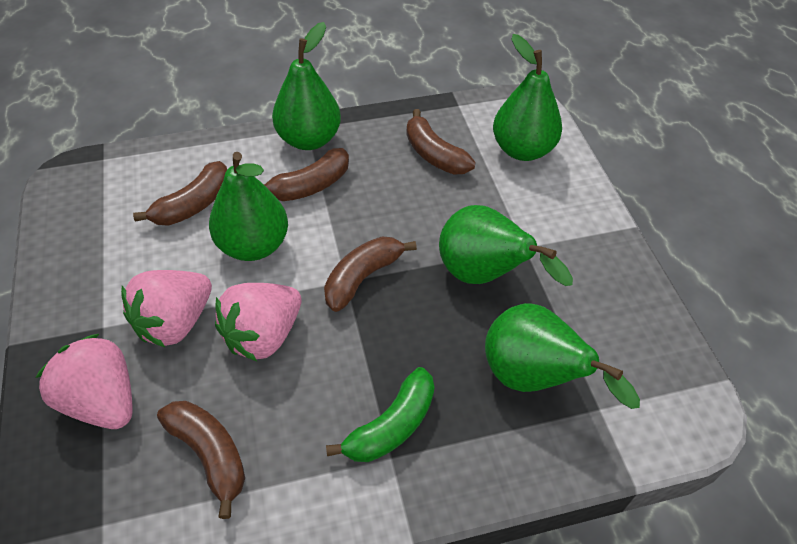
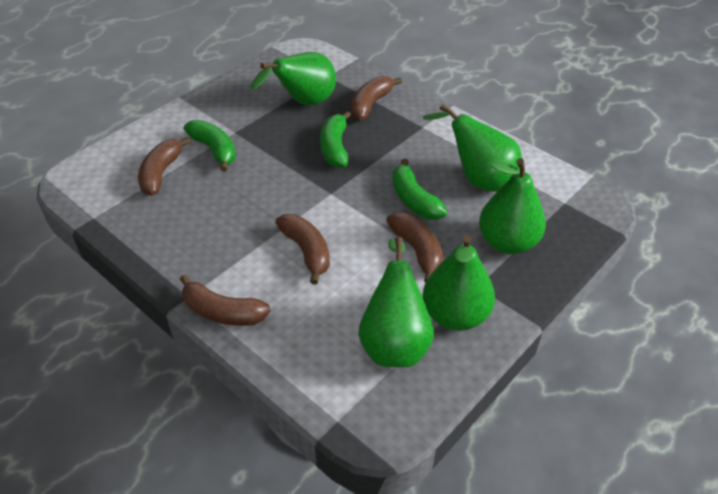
green banana: 1 -> 3
pink strawberry: 3 -> 0

